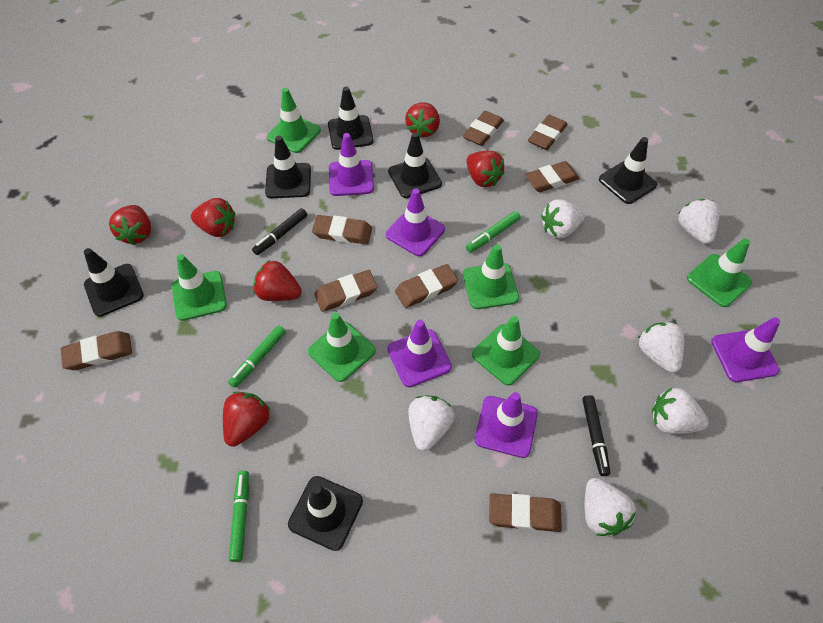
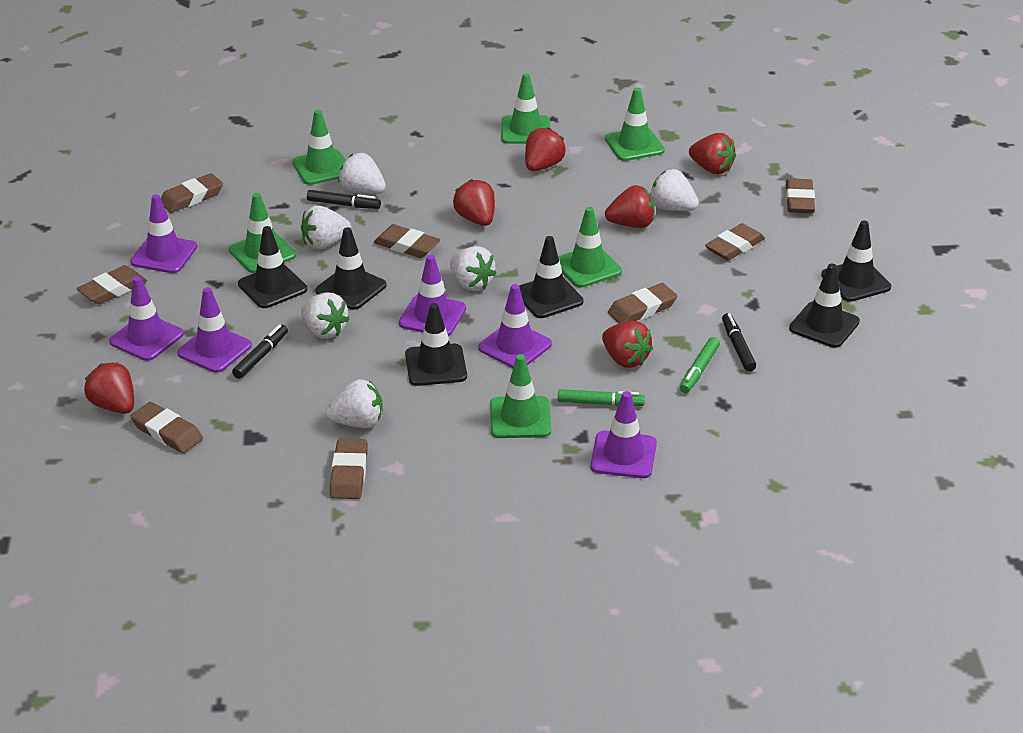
black marker: 2 -> 3
green marker: 3 -> 2
purple traffic cone: 5 -> 6

